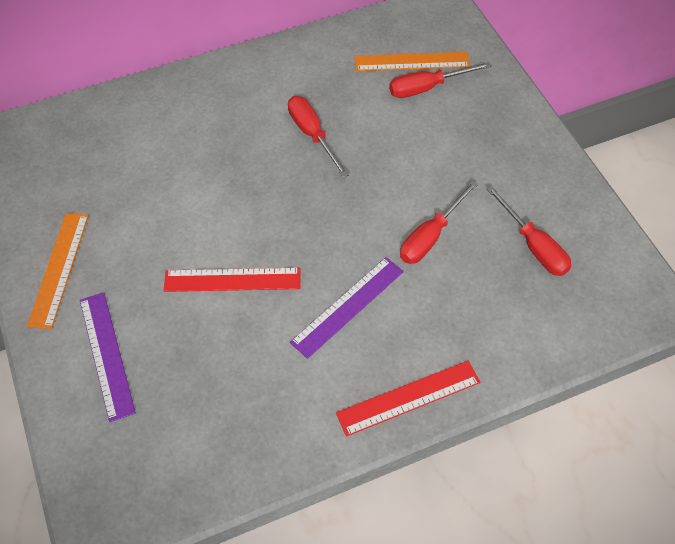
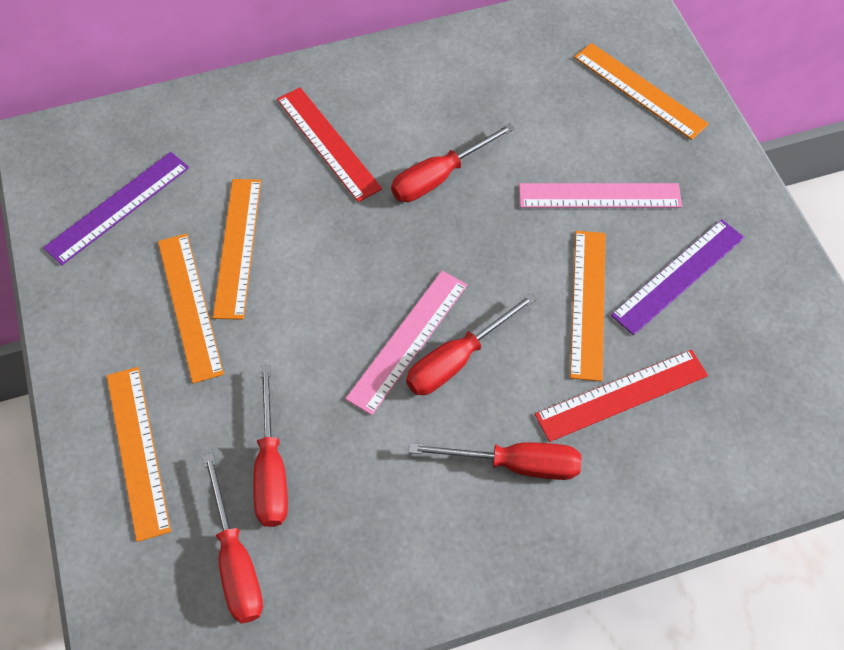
orange ruler: 2 -> 5
pink ruler: 0 -> 2
red screwdriver: 4 -> 5

